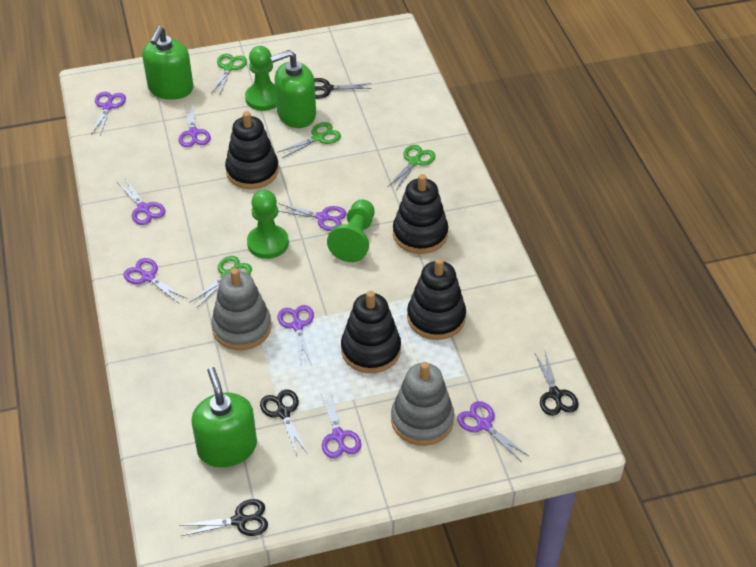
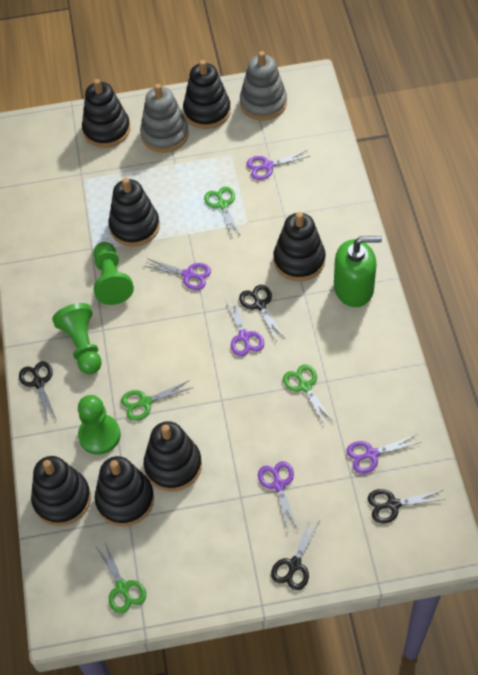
black stacking toy: 4 -> 7
green soap dispenser: 3 -> 1
purple scissors: 8 -> 5

